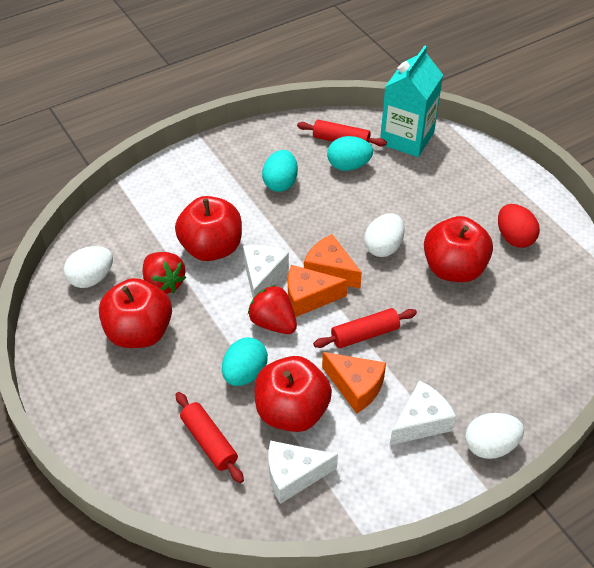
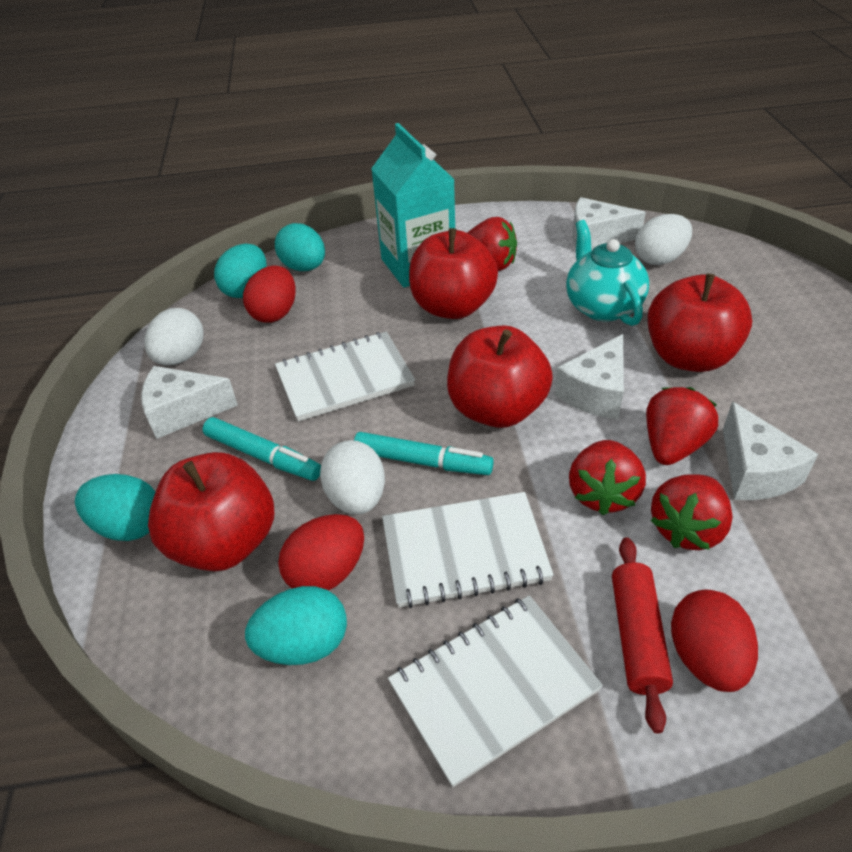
orange cheese: 3 -> 0
red egg: 1 -> 3
red rolling pin: 3 -> 1
red strawberry: 2 -> 4
turquoise egg: 3 -> 4
turquoise marker: 0 -> 2
turquoise teapot: 0 -> 1
white cheese: 3 -> 4
white notebook: 0 -> 3

